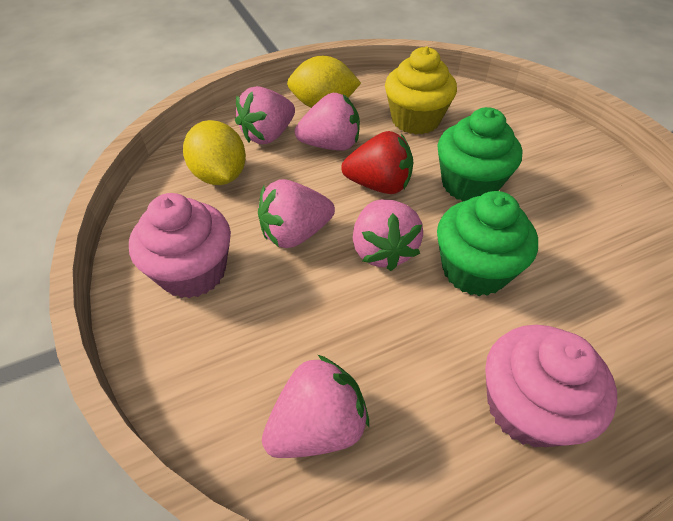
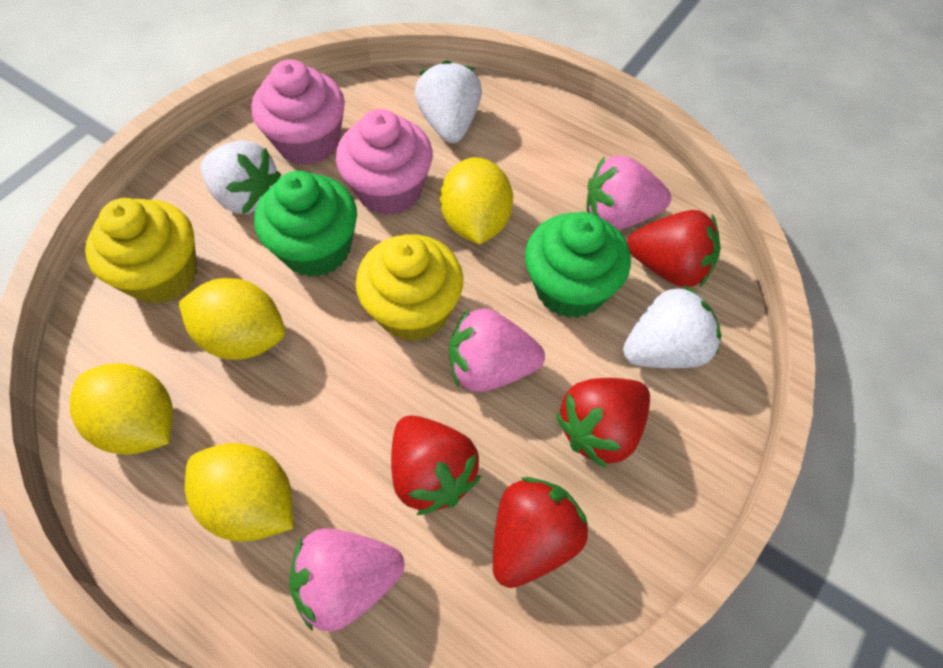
pink strawberry: 5 -> 3
red strawberry: 1 -> 4
white strawberry: 0 -> 3
yellow cupcake: 1 -> 2
yellow lemon: 2 -> 4

